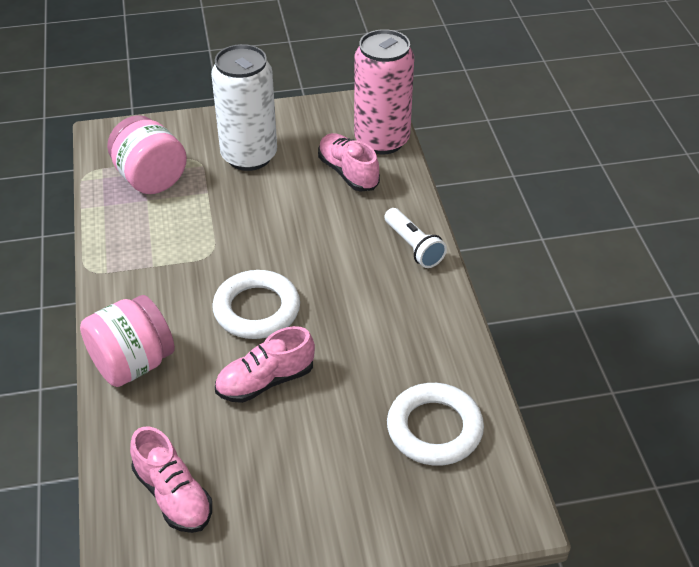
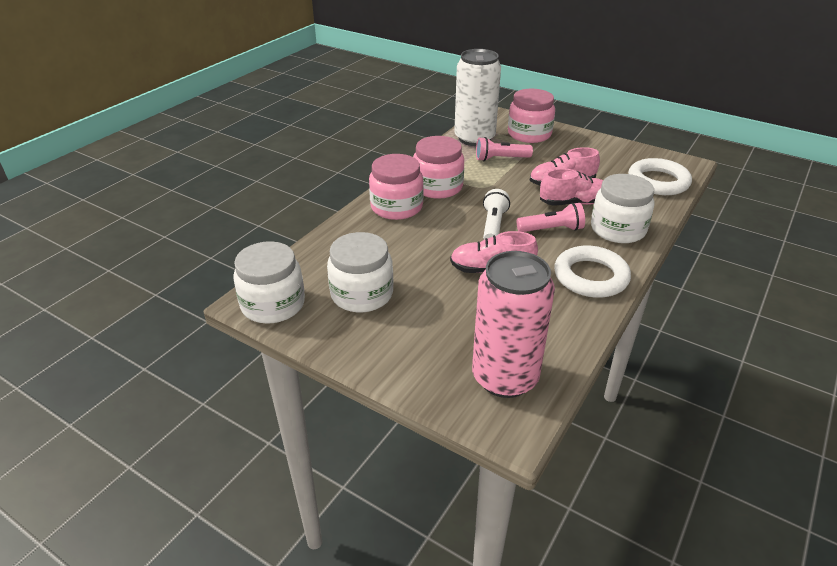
pink flashlight: 0 -> 2
pink jar: 2 -> 3
white jar: 0 -> 3

